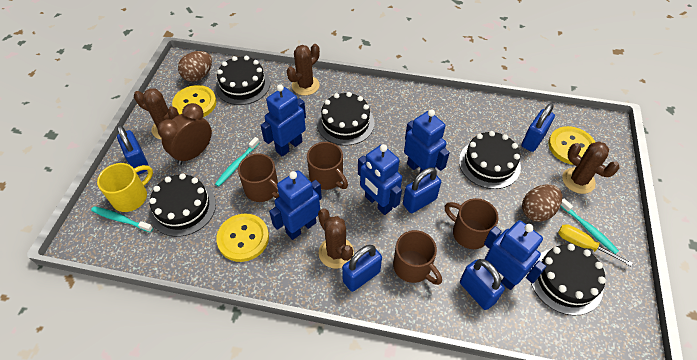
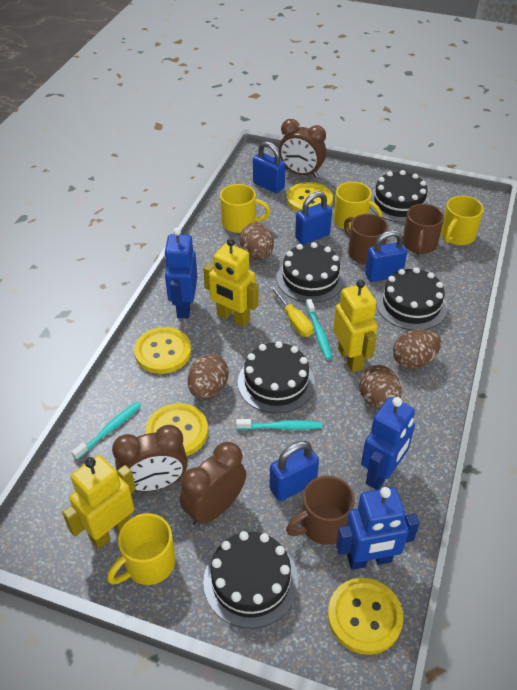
blue padlock: 5 -> 4
blue robot: 5 -> 3
brown cactus: 4 -> 0
brown clock: 1 -> 3
brown egg: 2 -> 4
brown mug: 4 -> 3
yellow button: 3 -> 4
yellow mug: 1 -> 4
yellow robot: 0 -> 3

